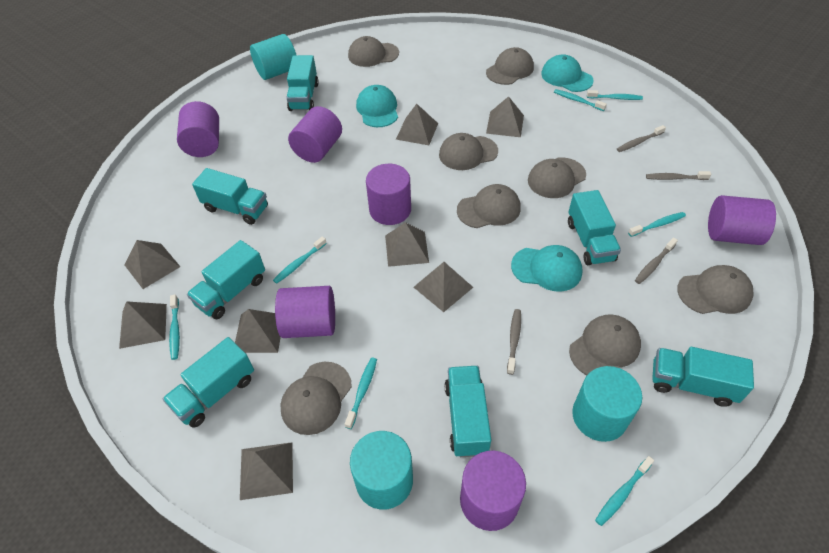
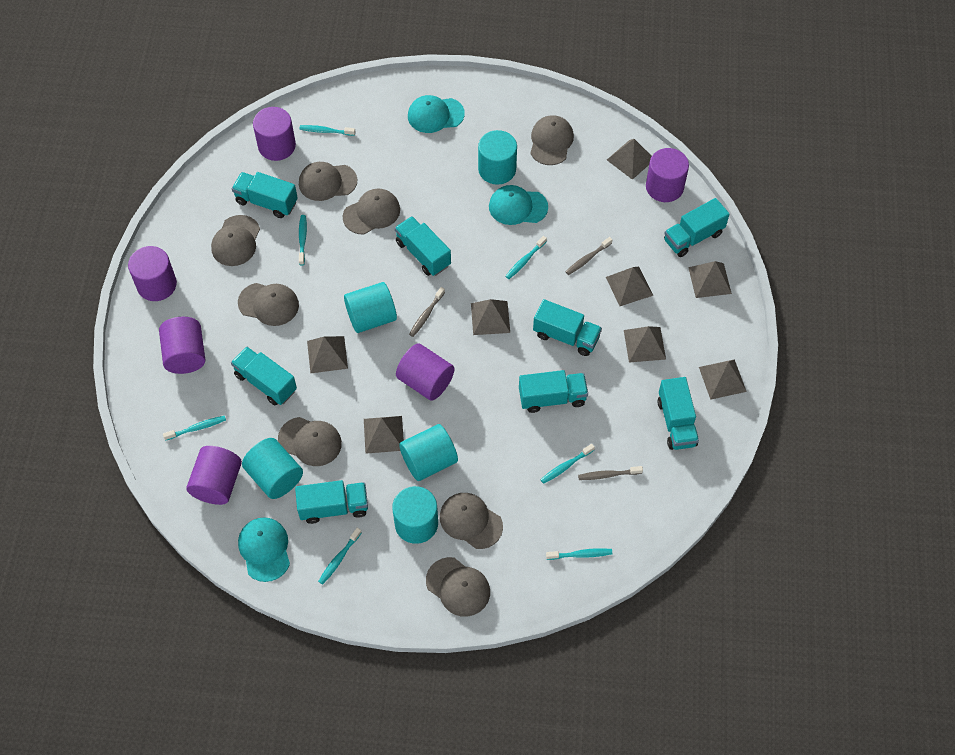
grey toothbrush: 4 -> 3
turquoise cylinder: 3 -> 5
turquoise truck: 7 -> 8

